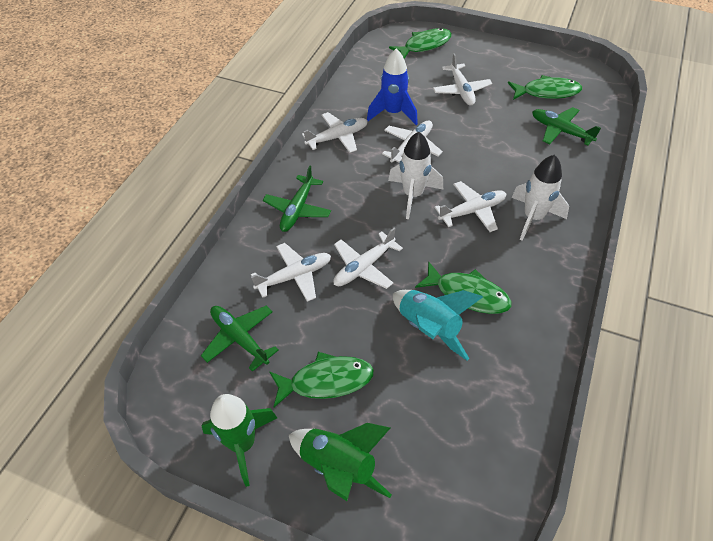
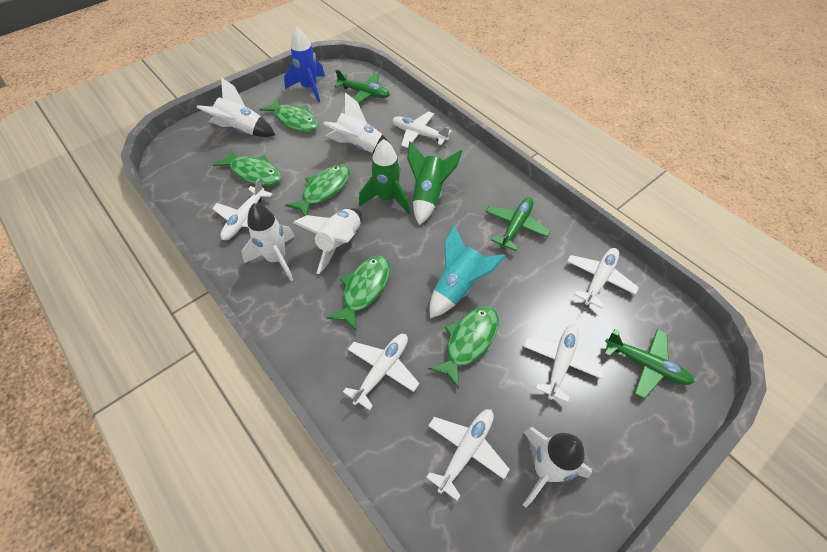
green fish: 4 -> 5
white rocket: 2 -> 5

